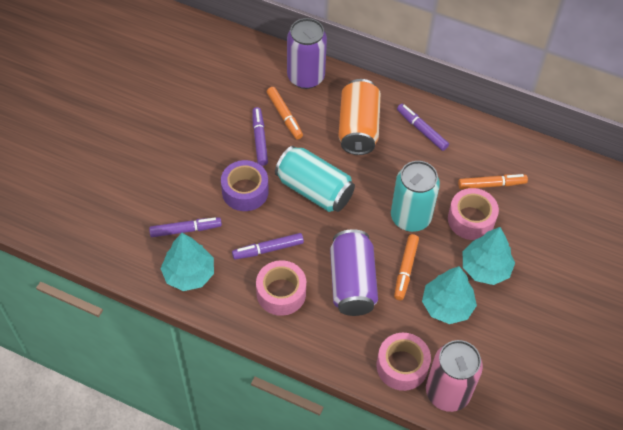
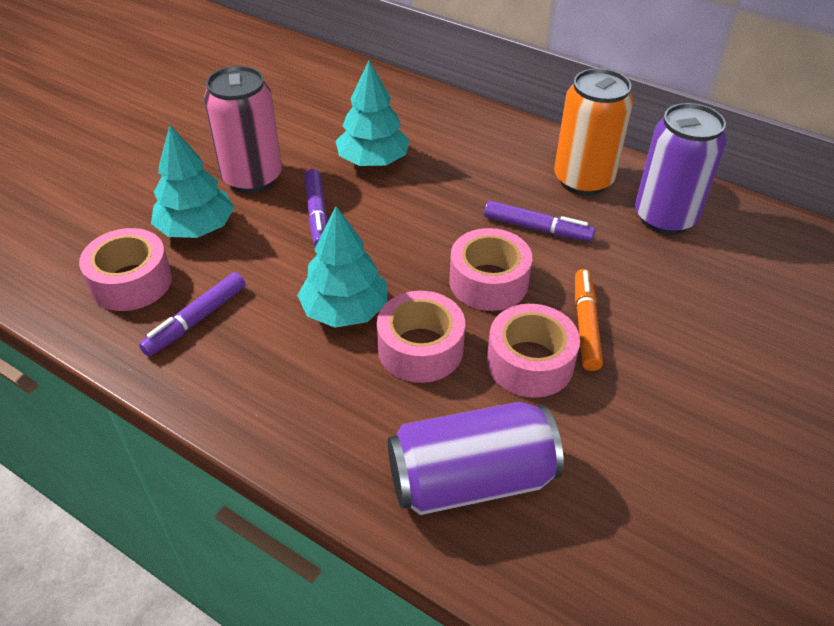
orange marker: 3 -> 1
pink tape: 3 -> 4
purple marker: 4 -> 3
purple tape: 1 -> 0
turquoise can: 2 -> 0

